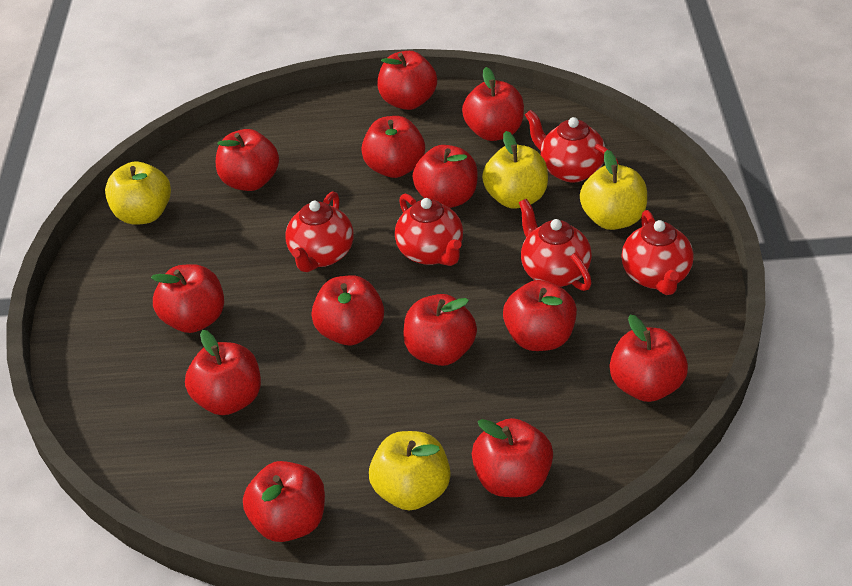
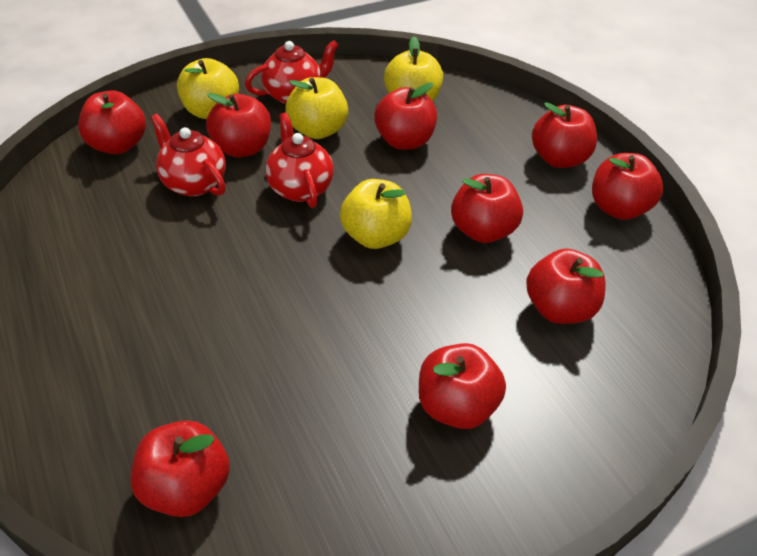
red apple: 13 -> 9
red teapot: 5 -> 3

